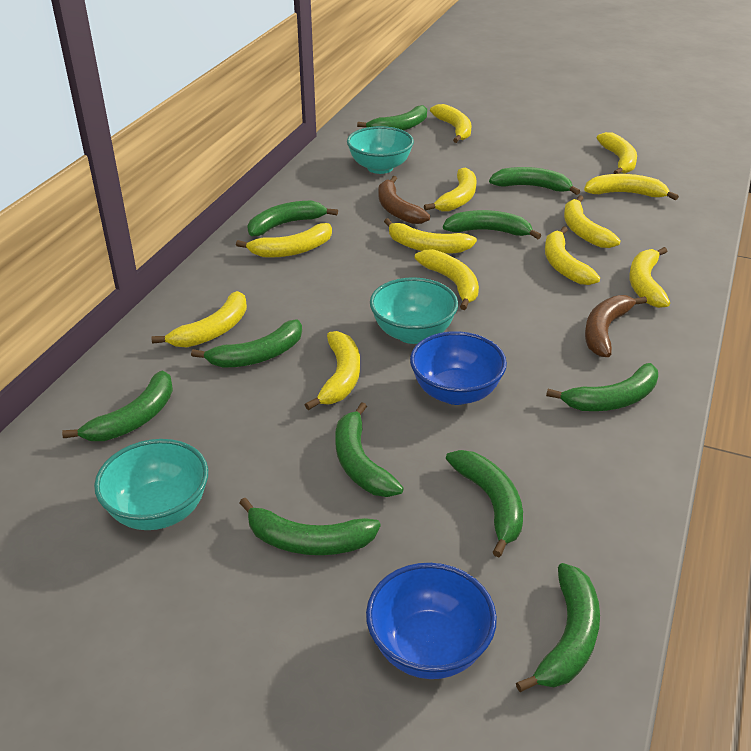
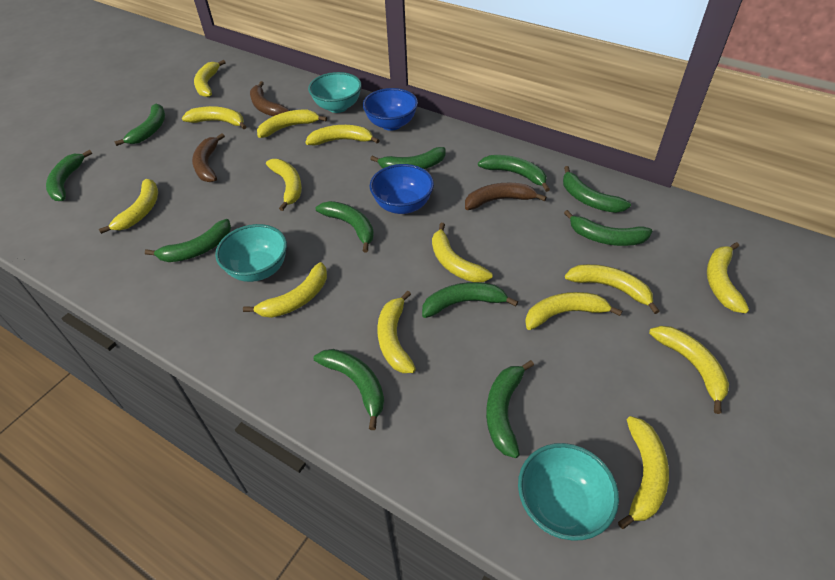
brown banana: 2 -> 3
yellow banana: 12 -> 14

